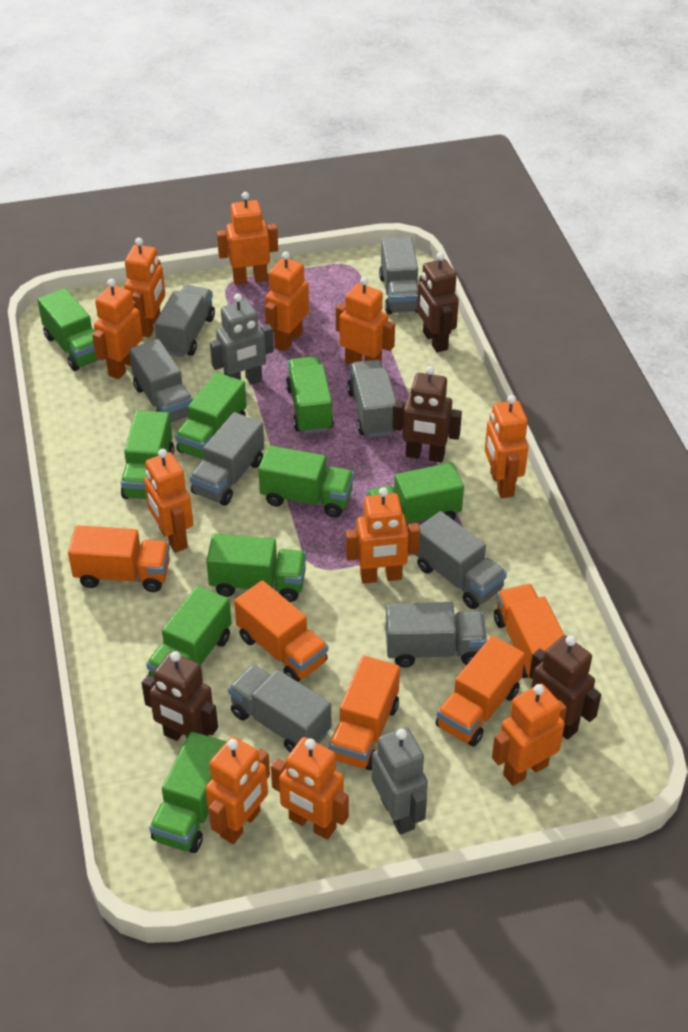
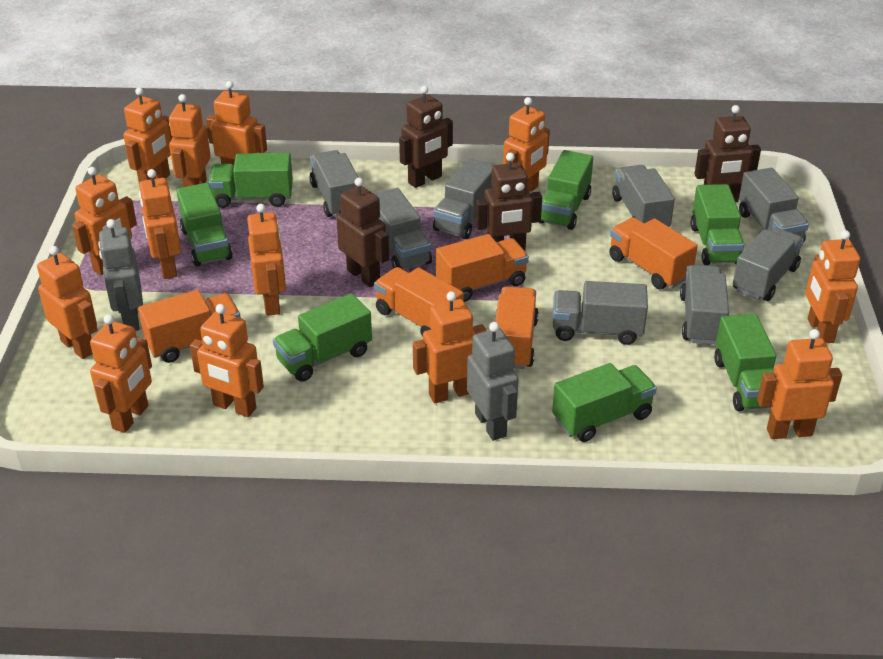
green truck: 9 -> 7
orange robot: 11 -> 13

